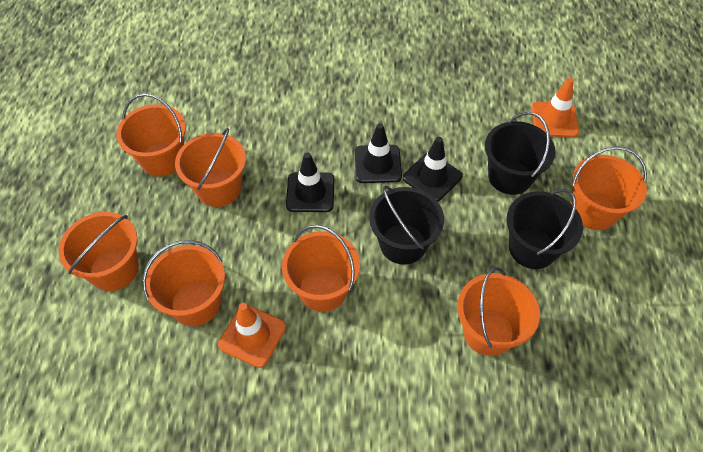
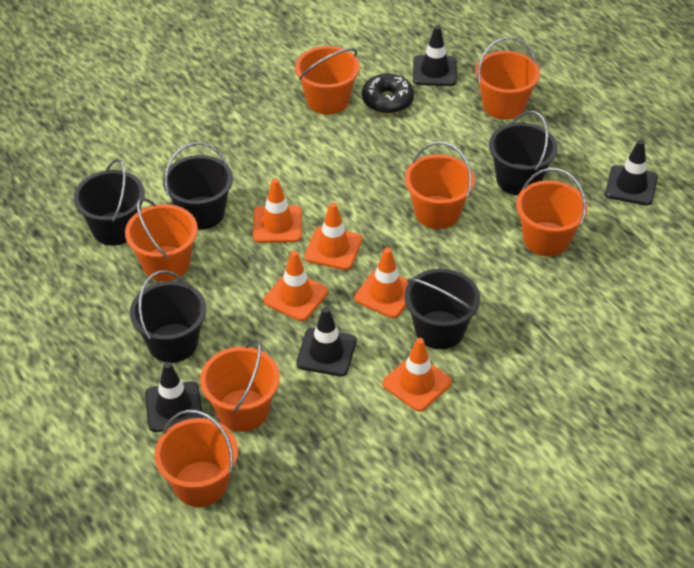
black bucket: 3 -> 5
black donut: 0 -> 1
black traffic cone: 3 -> 4
orange traffic cone: 2 -> 5

